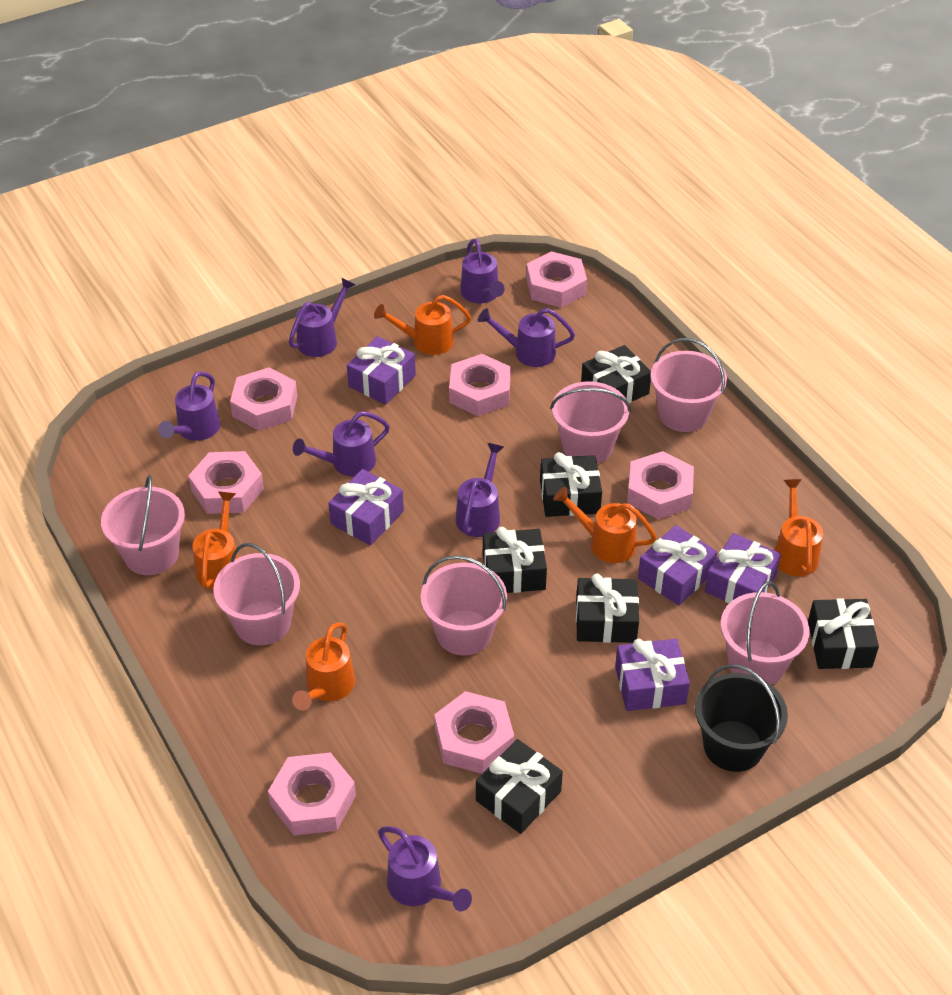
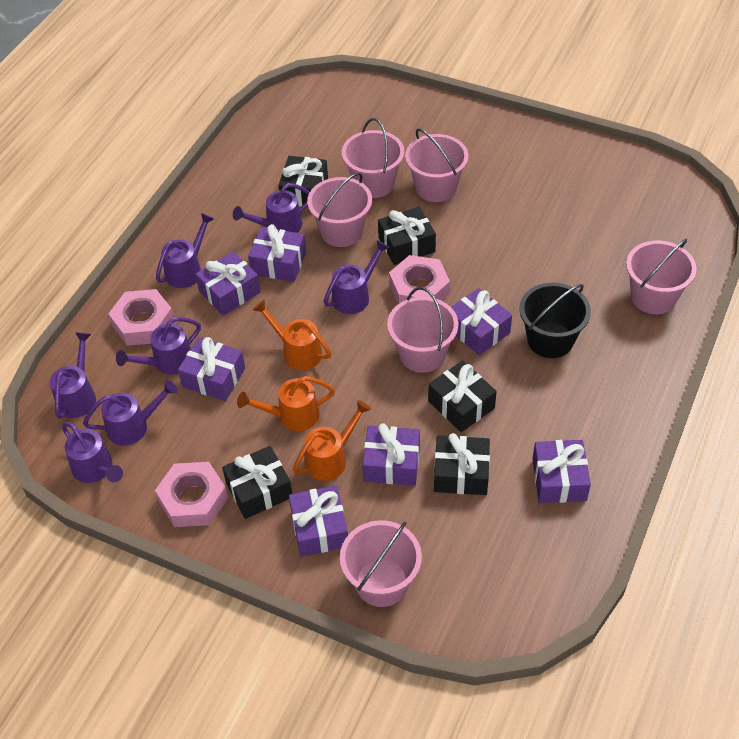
black gift: 6 -> 5
orange watering can: 5 -> 3
pink nut: 7 -> 3
purple gift: 5 -> 7

